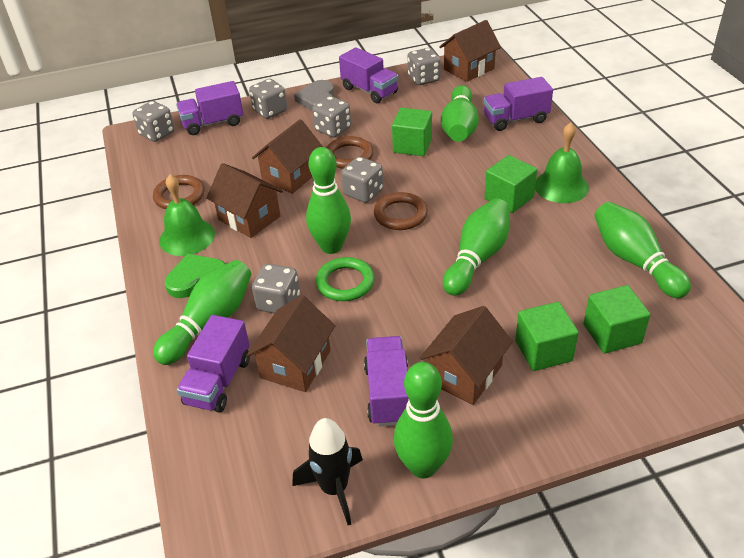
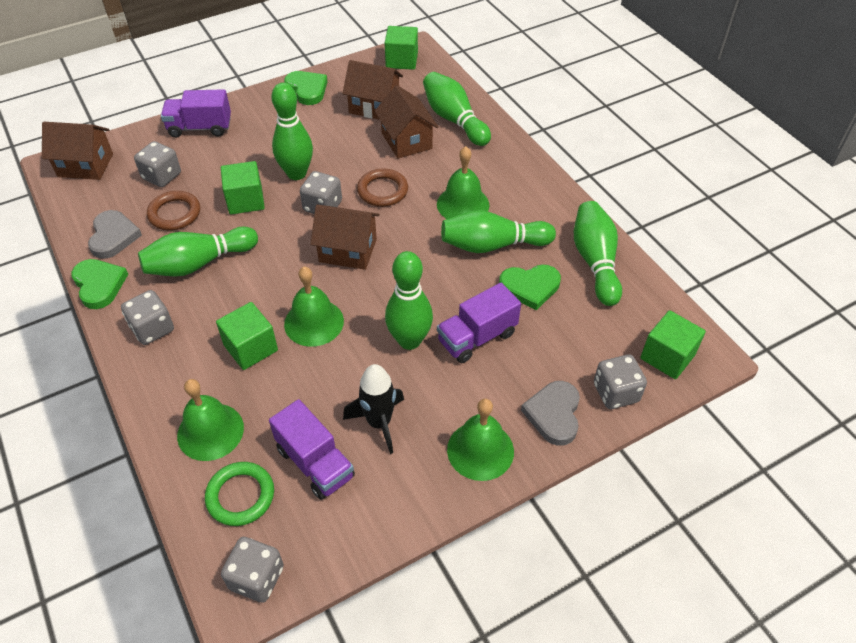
brown house: 5 -> 4
brown ring: 3 -> 2
green bell: 2 -> 4
green heart: 1 -> 3
grey dice: 6 -> 5
grey heart: 1 -> 2
purple truck: 5 -> 3

